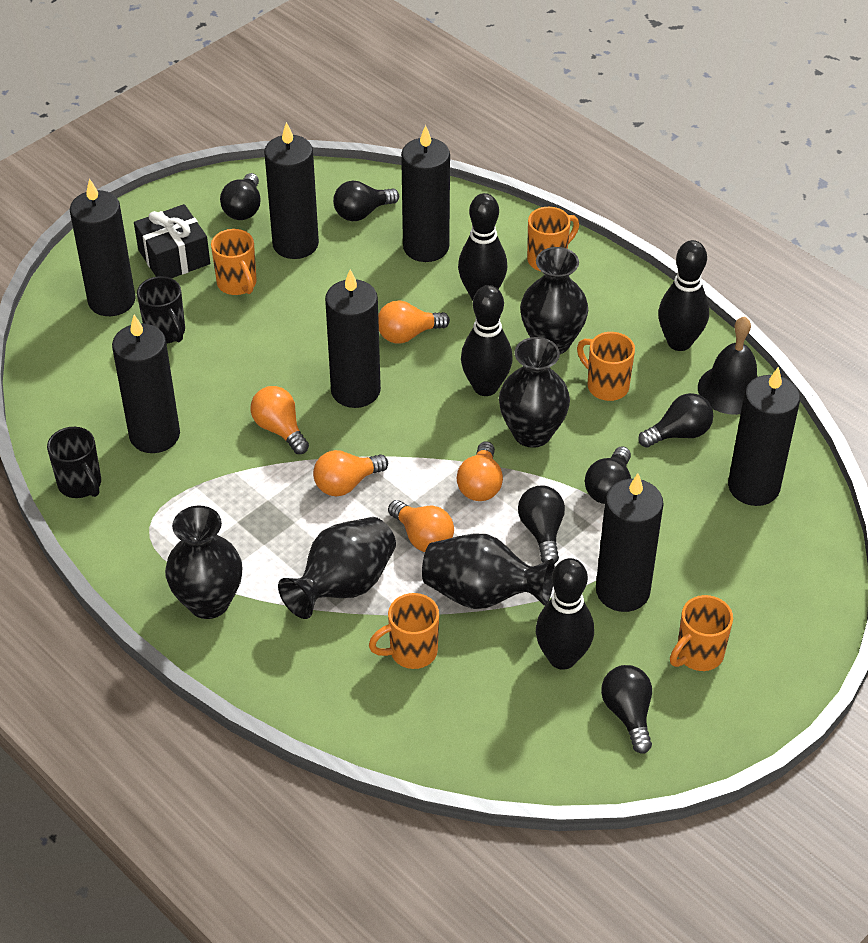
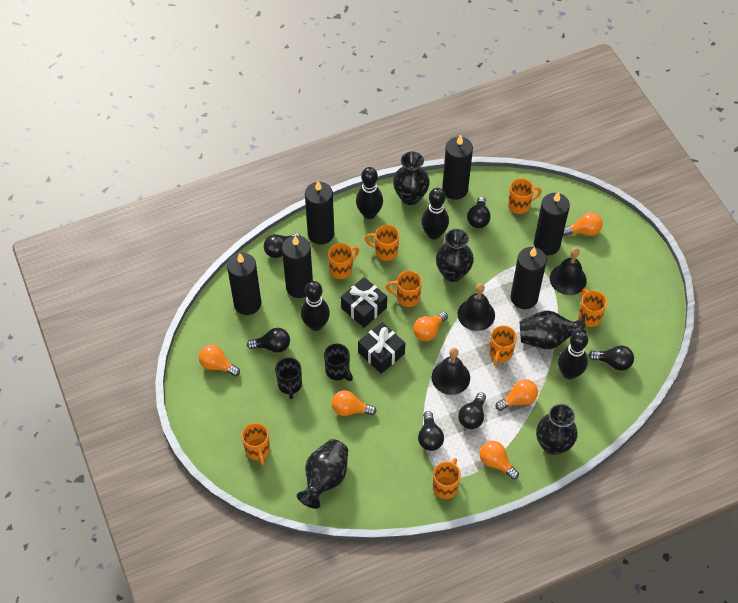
black bell: 1 -> 3
black candle: 7 -> 6
black gift: 1 -> 2
orange light bulb: 5 -> 6
orange mug: 5 -> 8

